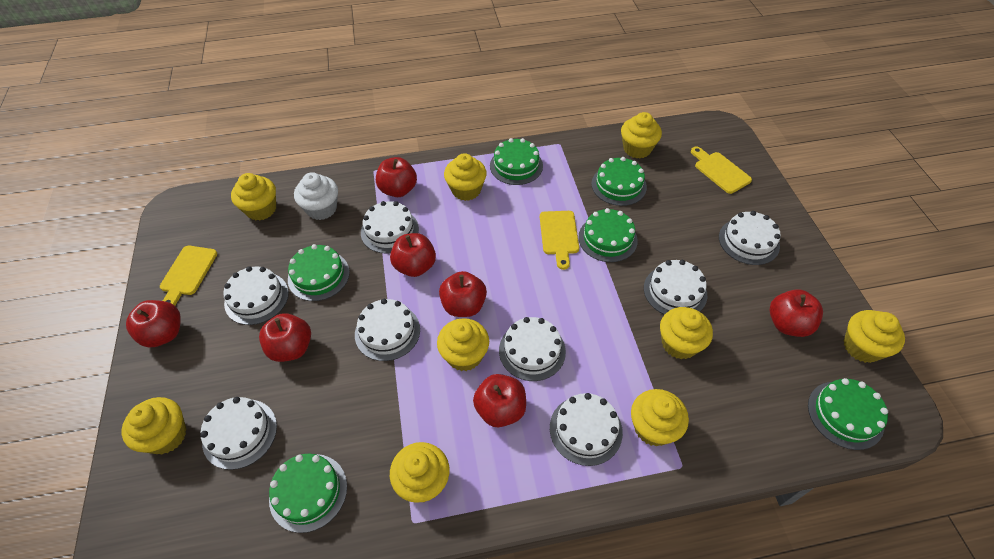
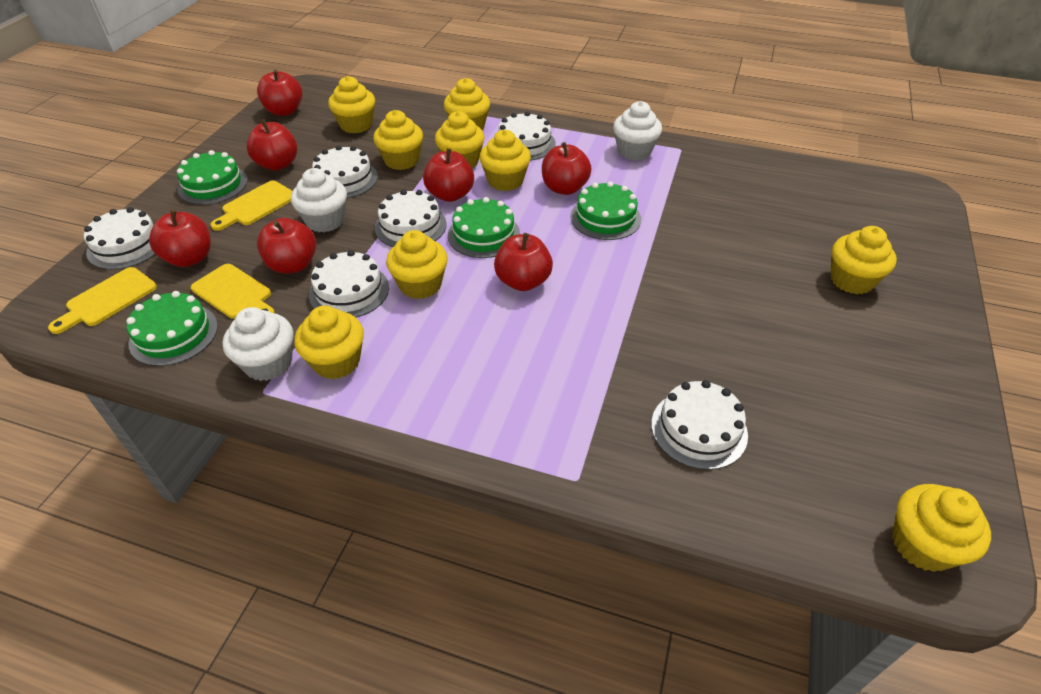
green cake: 6 -> 4
white cake: 8 -> 6
white cupcake: 1 -> 3

